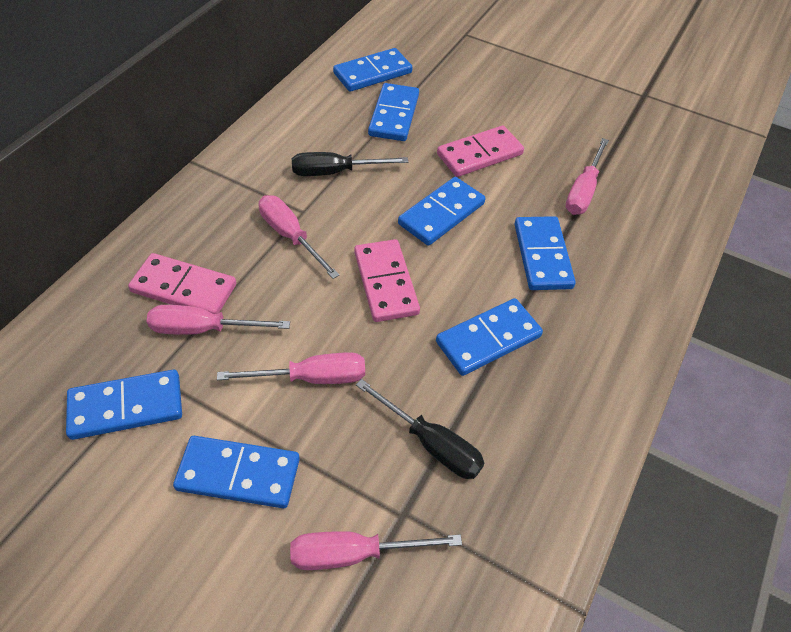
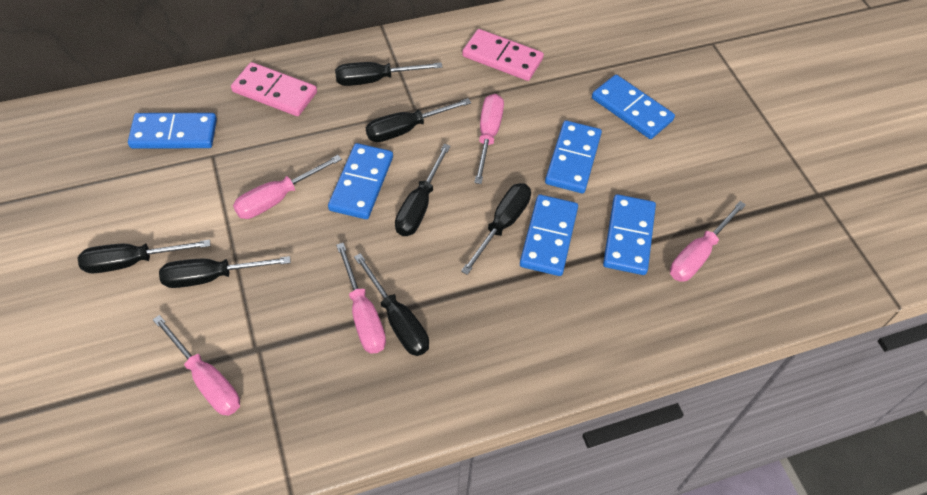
black screwdriver: 2 -> 7
blue domino: 7 -> 6
pink domino: 3 -> 2

